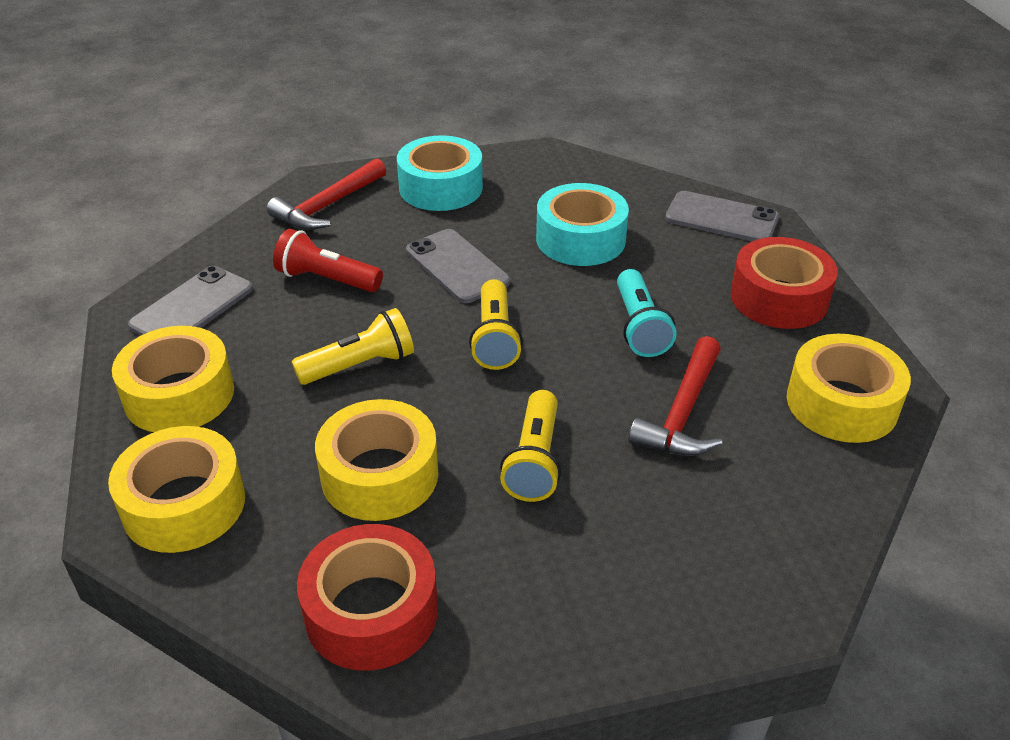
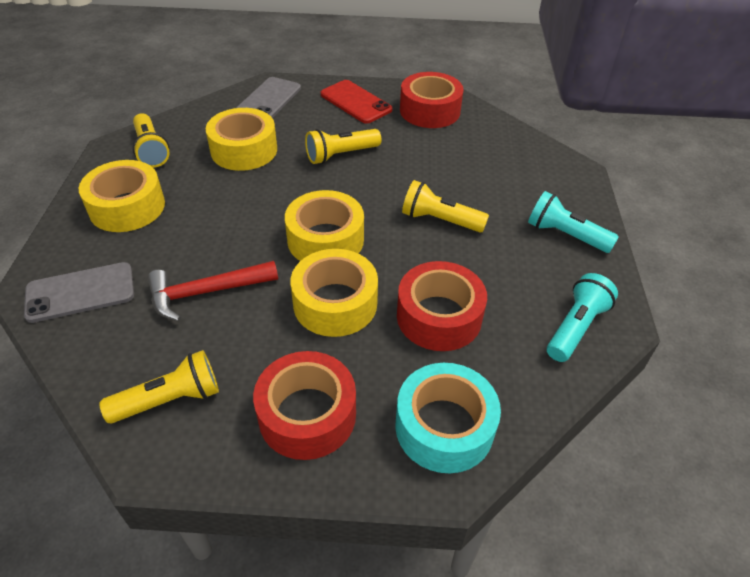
grey phone: 3 -> 2
red flashlight: 1 -> 0
red hammer: 2 -> 1
red phone: 0 -> 1
red tape: 2 -> 3
turquoise flashlight: 1 -> 2
turquoise tape: 2 -> 1
yellow flashlight: 3 -> 4

